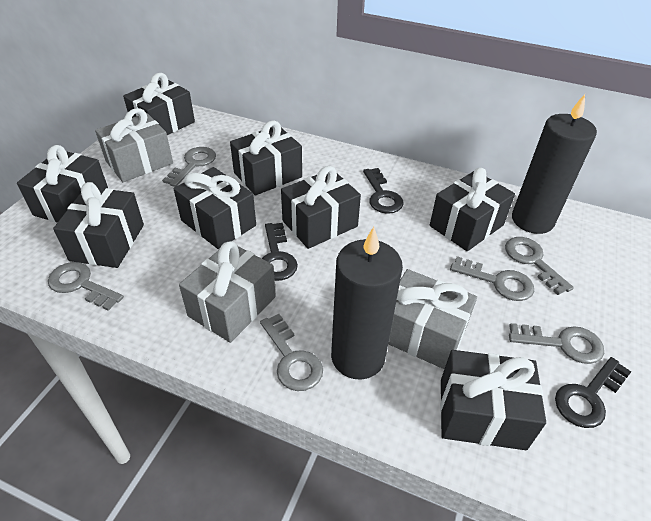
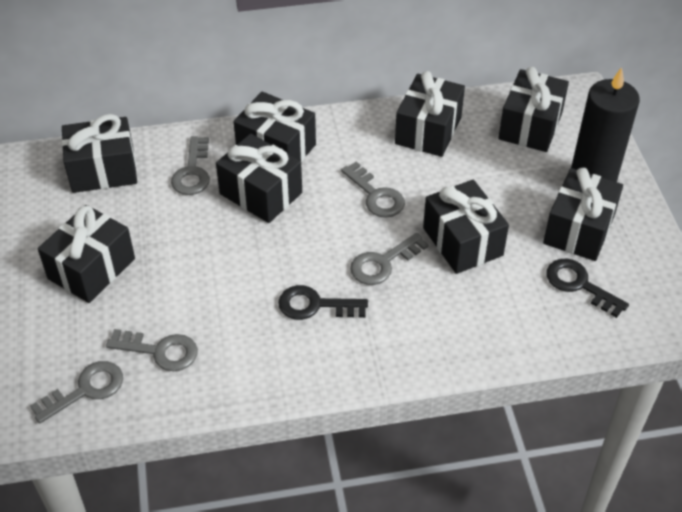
black candle: 2 -> 1
black key: 3 -> 2
grey gift: 3 -> 0
grey key: 6 -> 5

